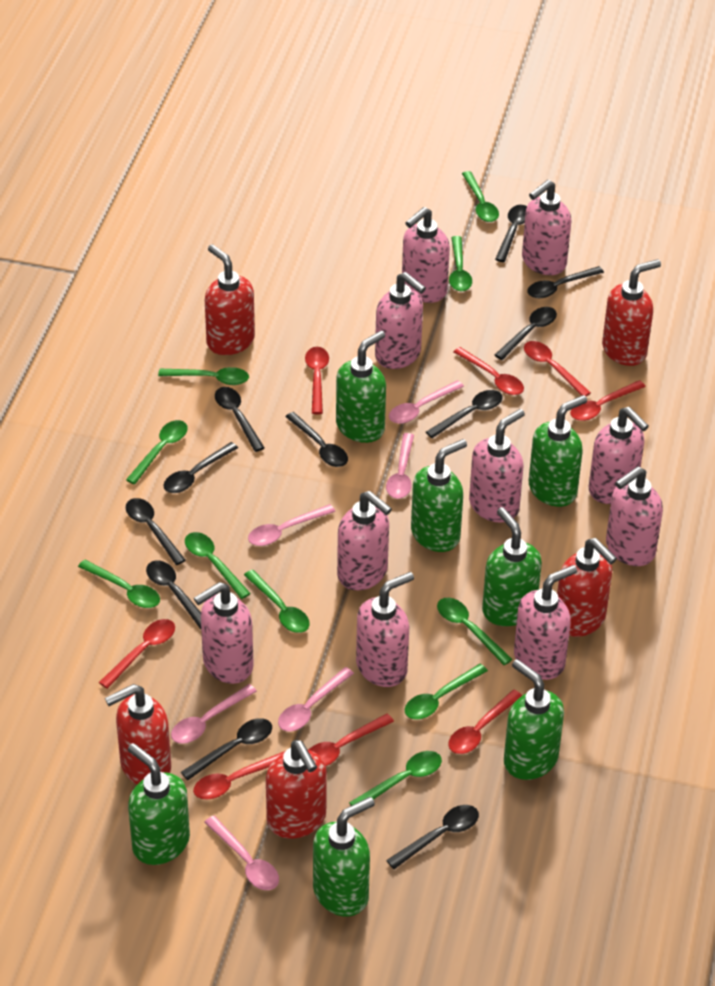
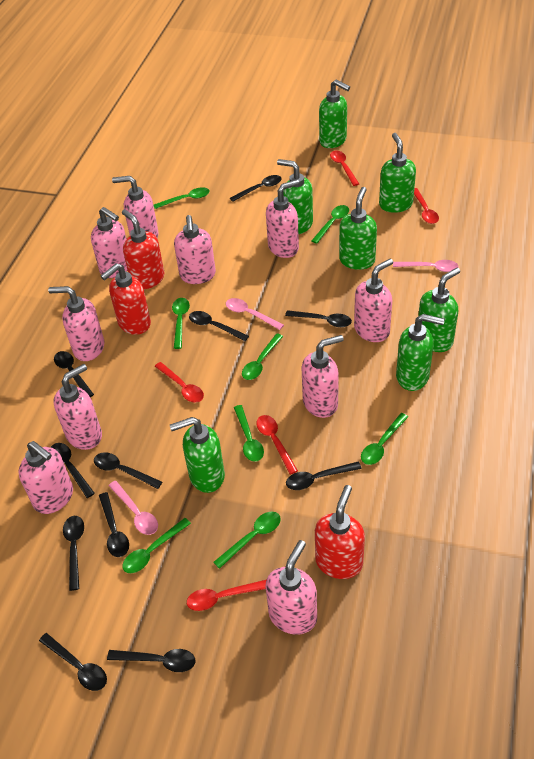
green spoon: 10 -> 8
pink spoon: 6 -> 3
red soap dispenser: 5 -> 3
red spoon: 8 -> 5

